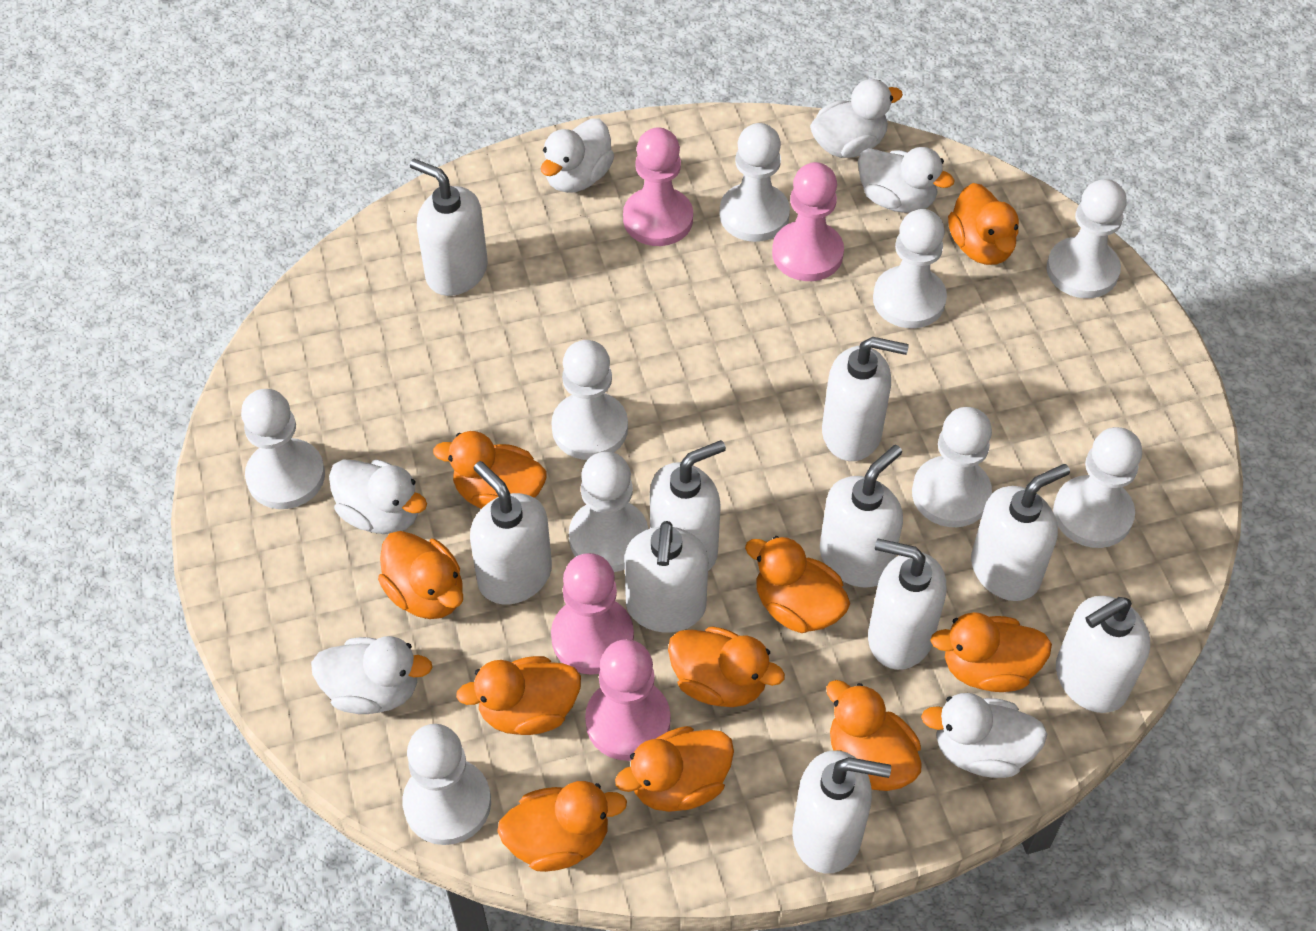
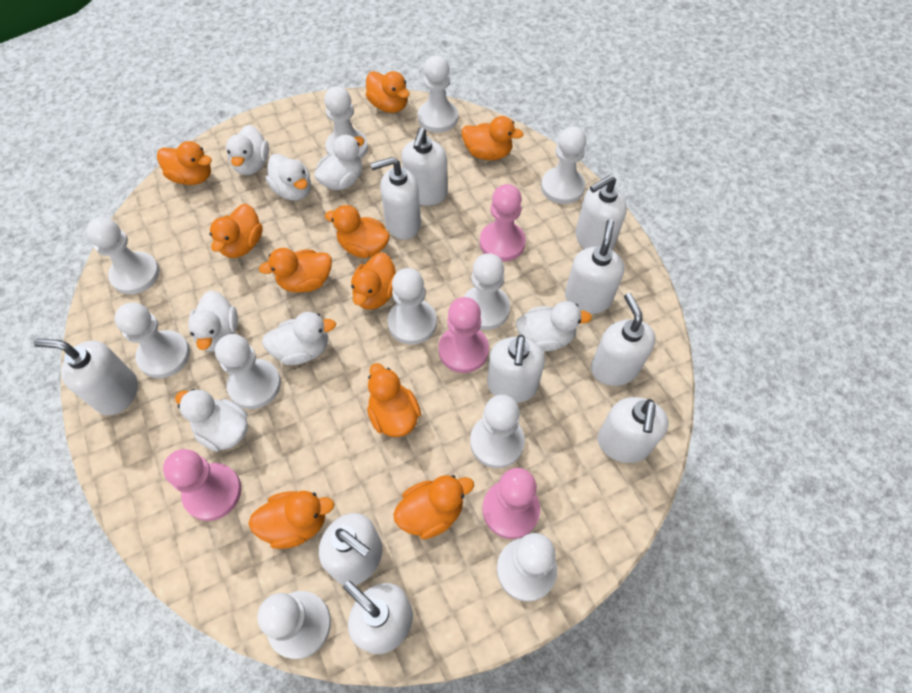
white duck: 6 -> 7
white pawn: 9 -> 11

